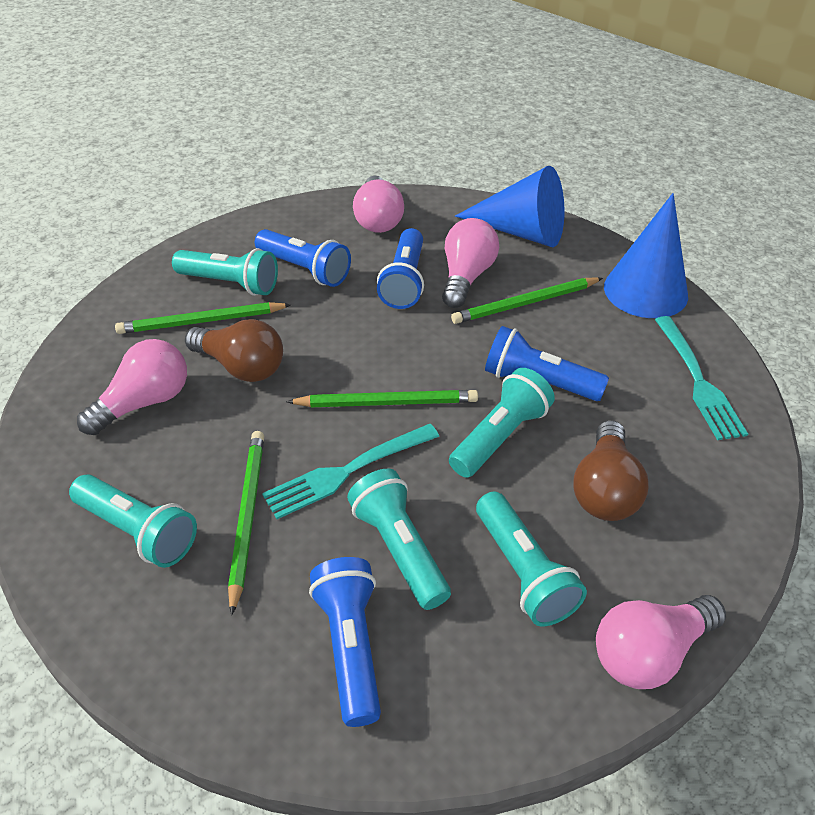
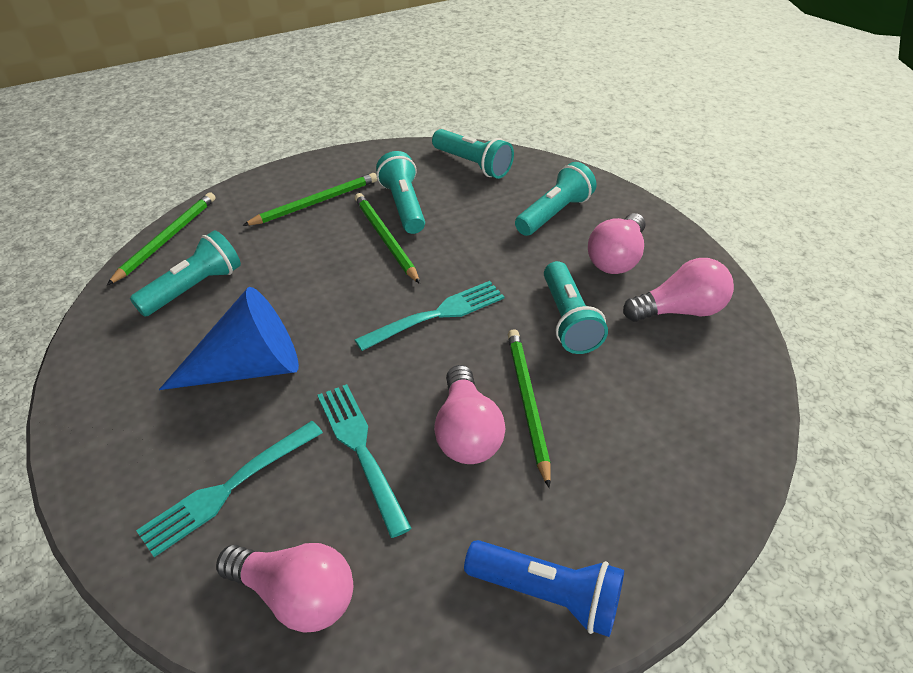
blue cone: 2 -> 1
blue flashlight: 4 -> 1
brown light bulb: 2 -> 0
turquoise fork: 2 -> 3

